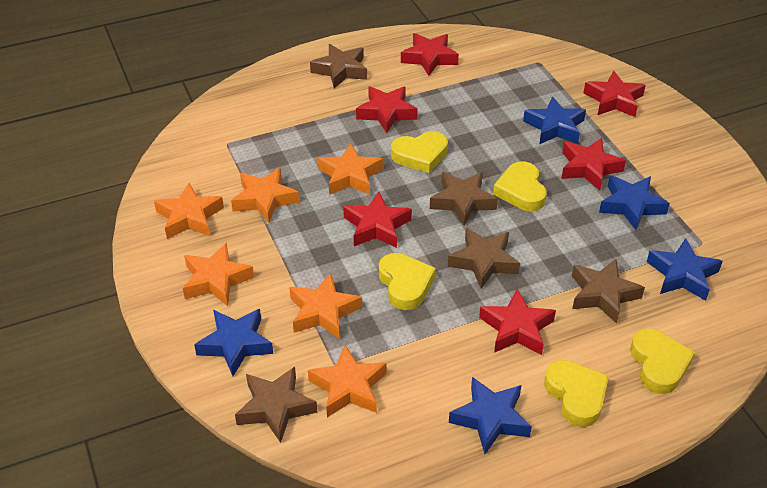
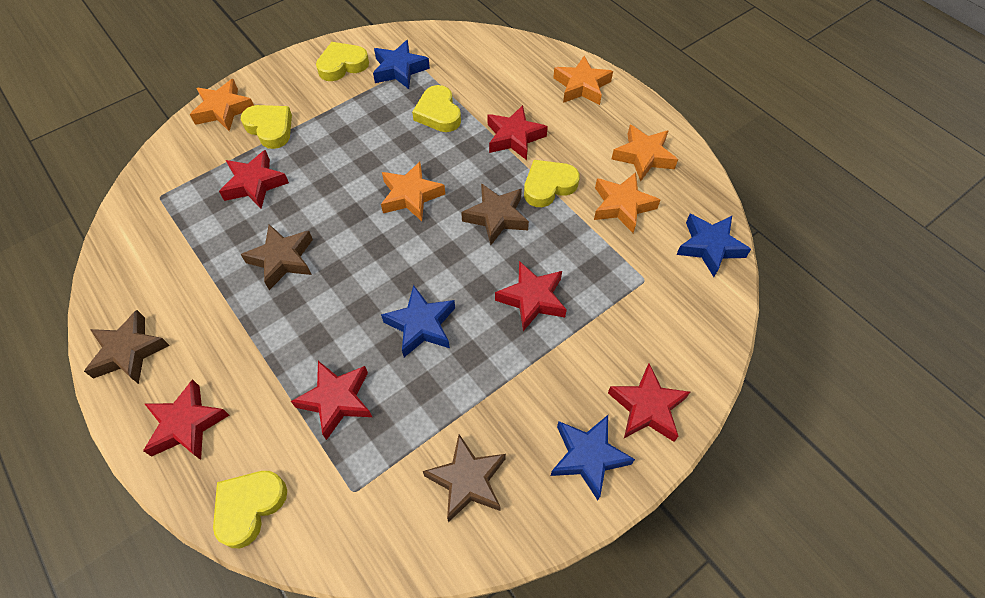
blue star: 5 -> 4
brown star: 5 -> 4
orange star: 6 -> 5

